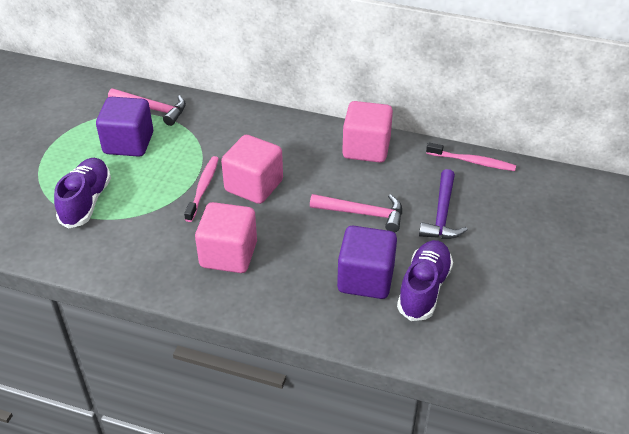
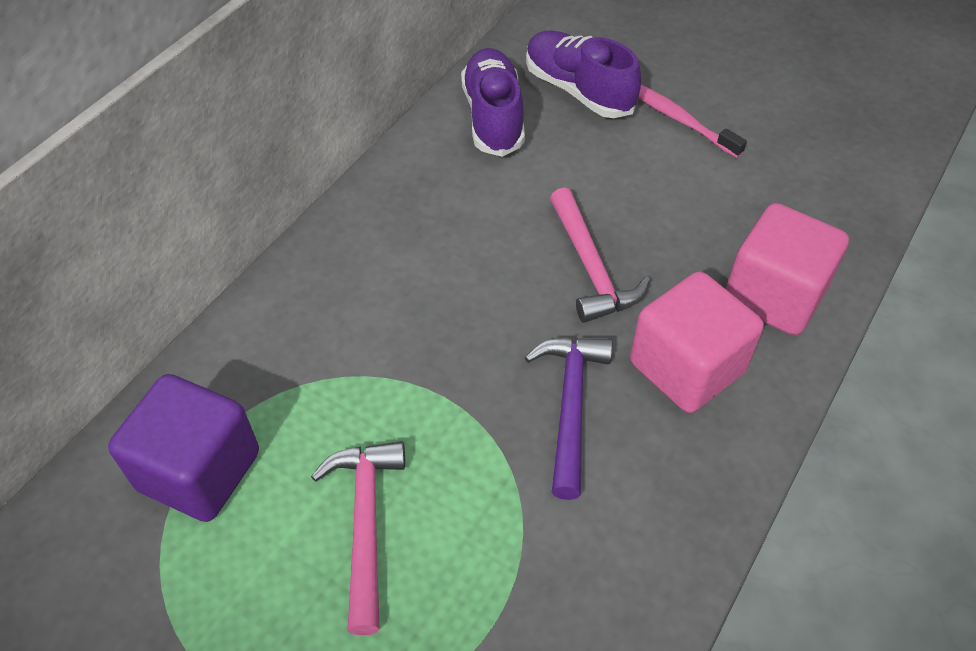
pink cube: 3 -> 2
pink toothbrush: 2 -> 1
purple cube: 2 -> 1

